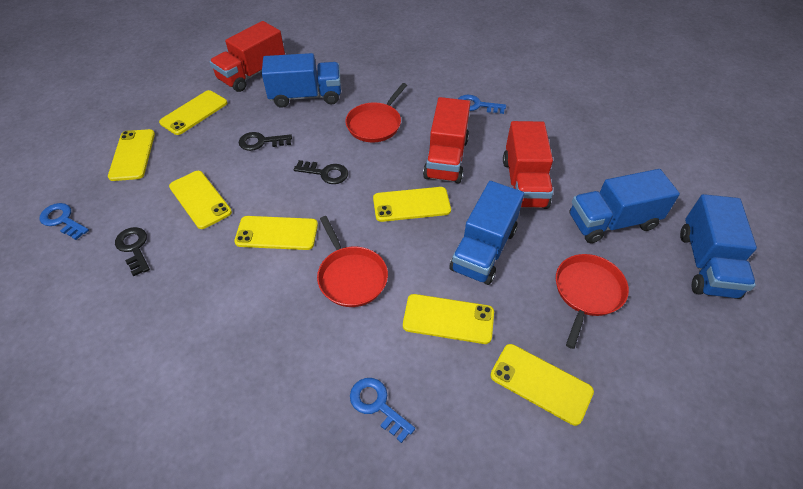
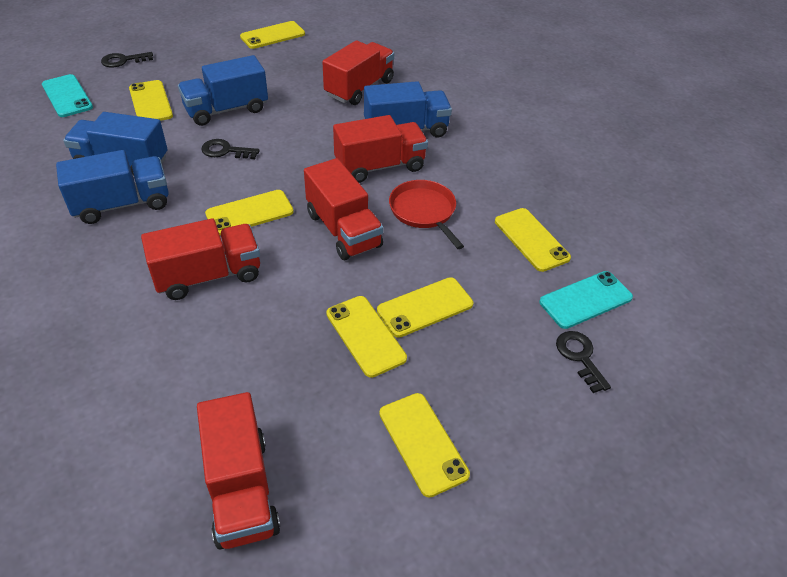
blue key: 3 -> 0
red pan: 3 -> 1
red truck: 3 -> 5
turquoise phone: 0 -> 2

